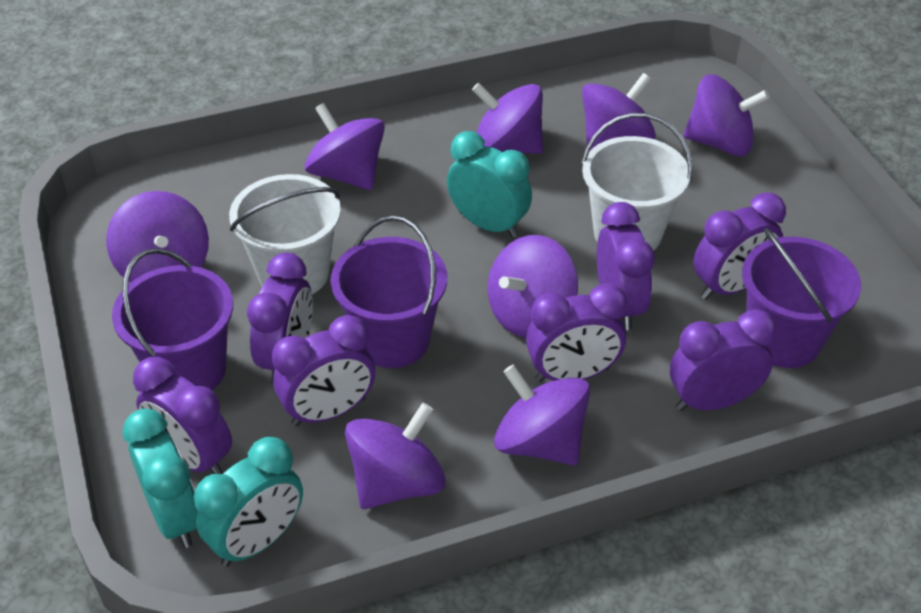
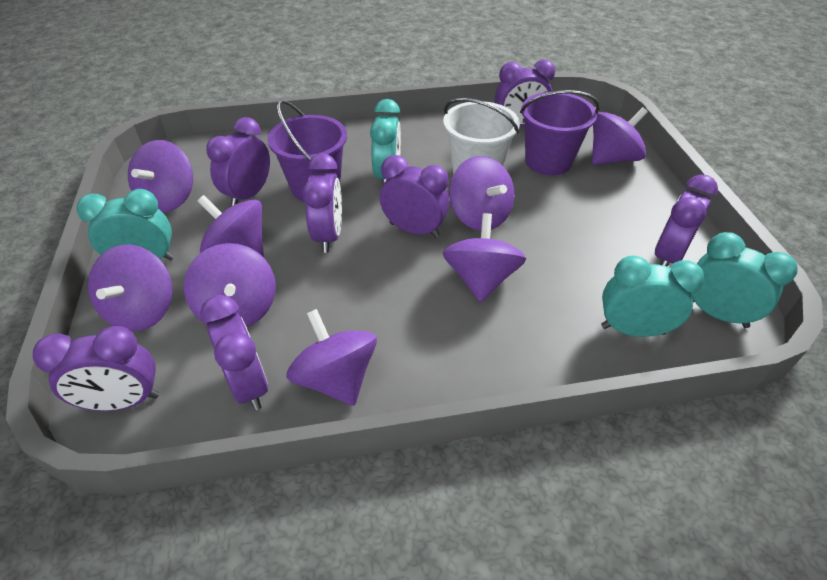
purple bucket: 3 -> 2
turquoise clock: 3 -> 4
white bucket: 2 -> 1

